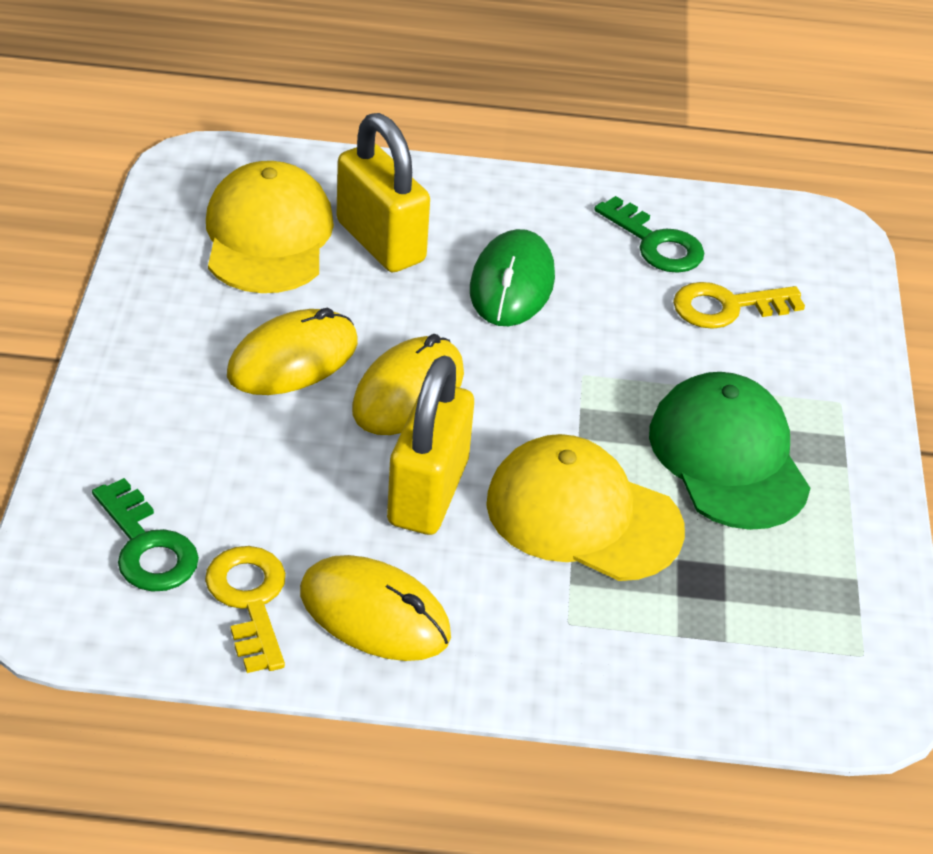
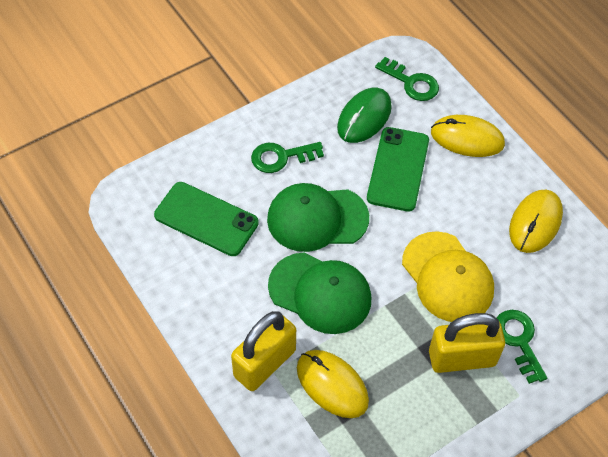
green cap: 1 -> 2
green key: 2 -> 3
green phone: 0 -> 2
yellow cap: 2 -> 1
yellow key: 2 -> 0

